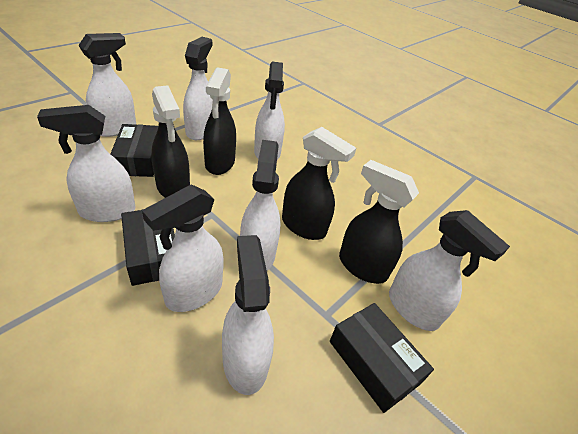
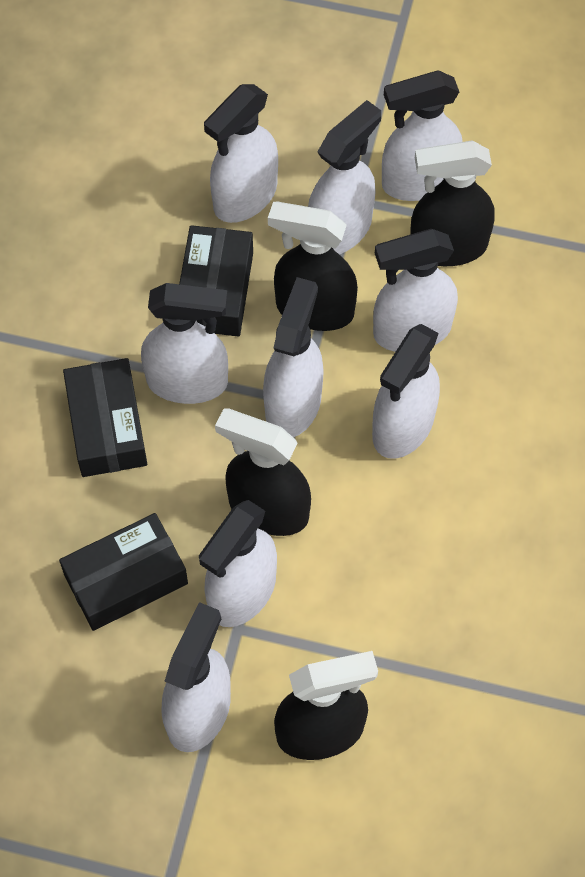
white spray bottle: 8 -> 9

